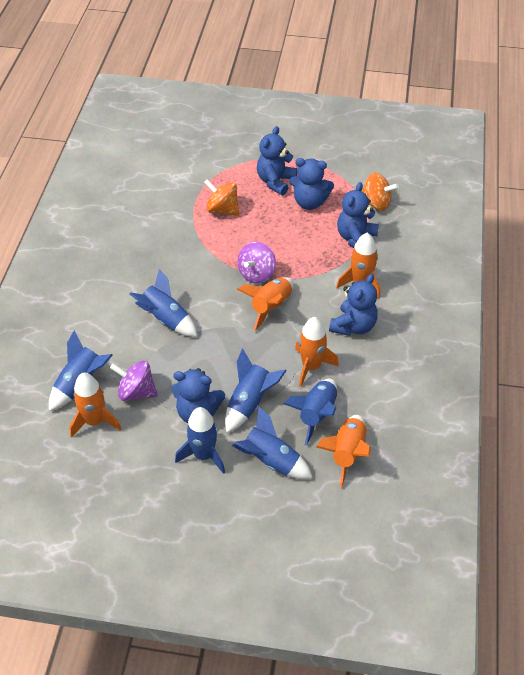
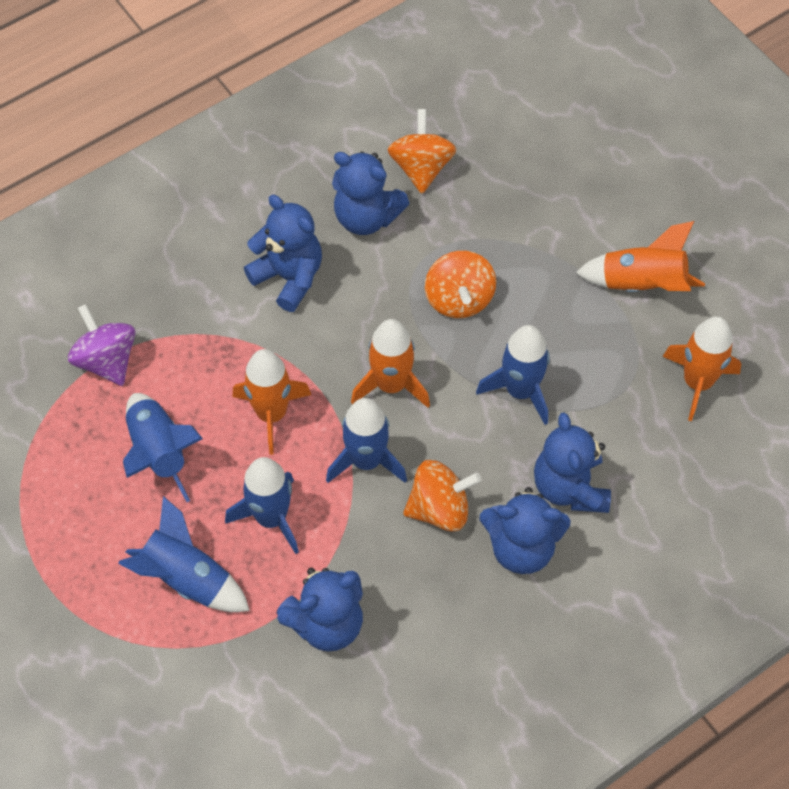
blue rocket: 6 -> 5
orange rocket: 5 -> 4
orange spinning top: 2 -> 3
purple spinning top: 2 -> 1

